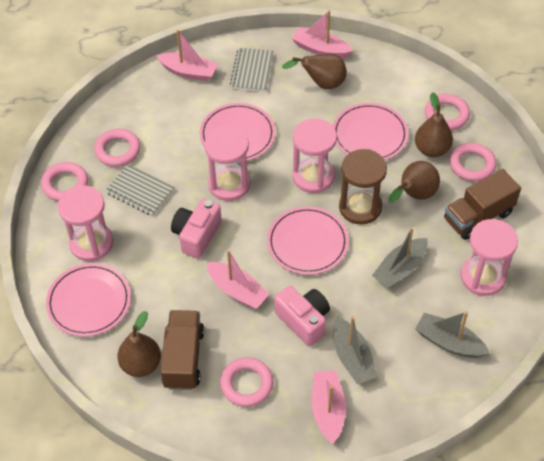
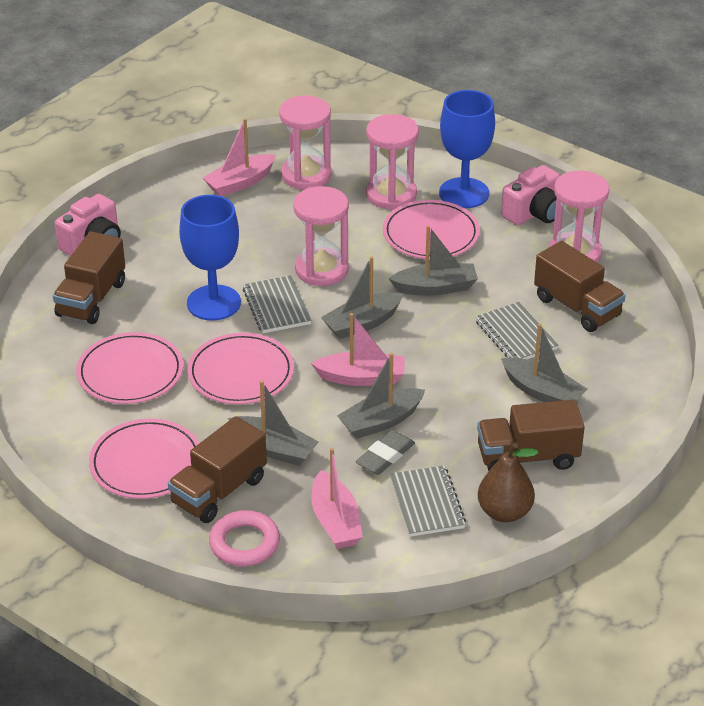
blue goblet: 0 -> 2
brown hourglass: 1 -> 0
brown pear: 4 -> 1
brown truck: 2 -> 4
grey boat: 3 -> 5
grey eraser: 0 -> 1
grey notebook: 2 -> 3
pink boat: 4 -> 3
pink ring: 5 -> 1

